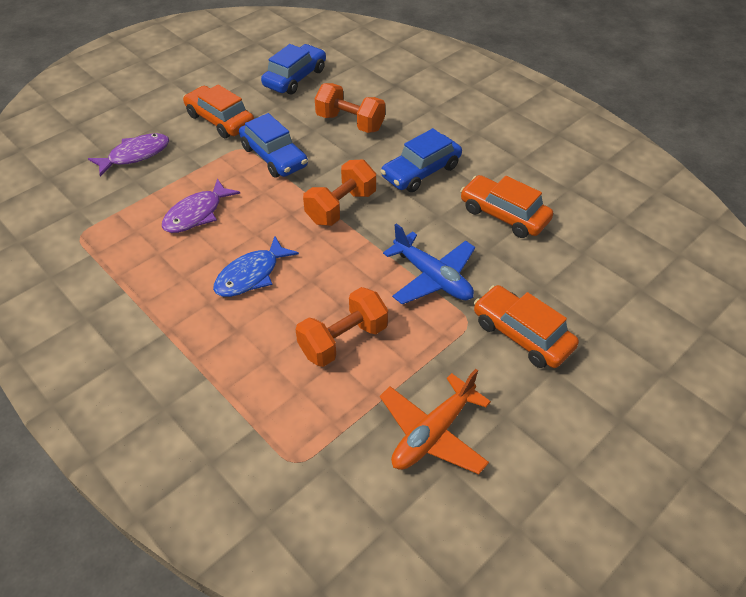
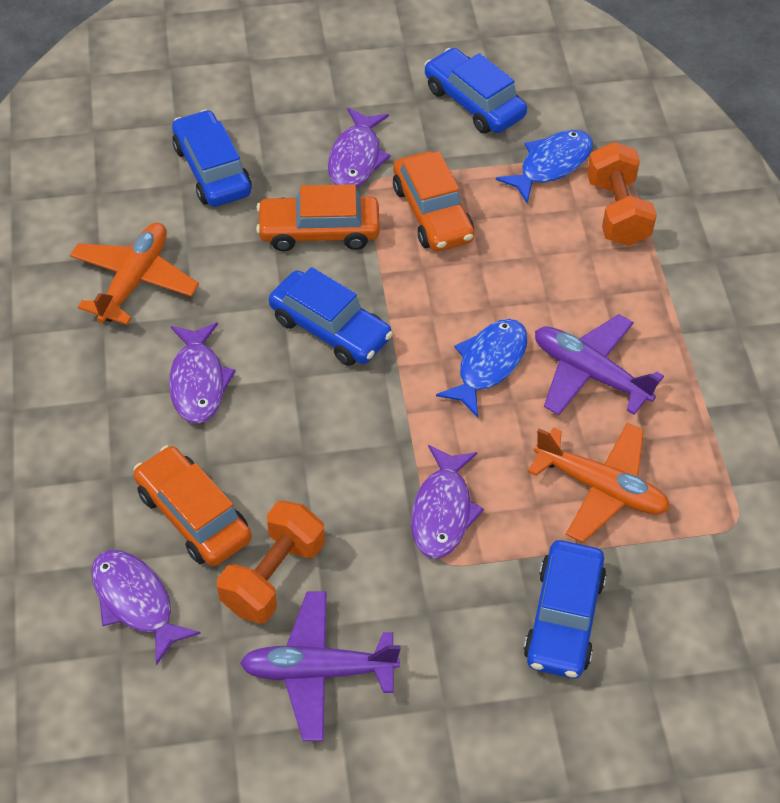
blue car: 3 -> 4
blue fish: 1 -> 2
blue plane: 1 -> 0
orange dumbbell: 3 -> 2
orange plane: 1 -> 2
purple fish: 2 -> 4
purple plane: 0 -> 2

